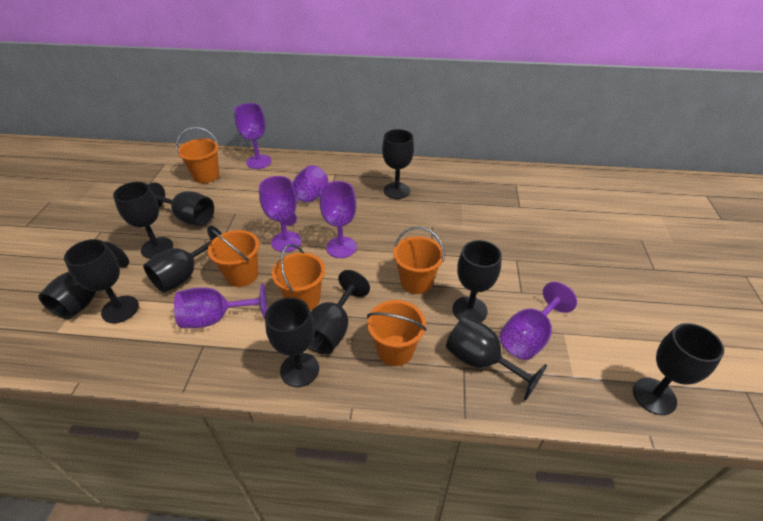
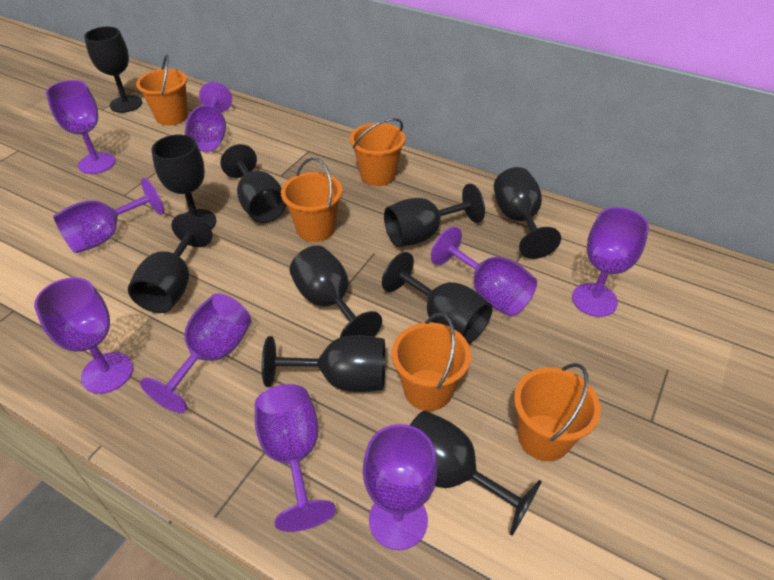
black goblet: 11 -> 10
purple goblet: 6 -> 9

